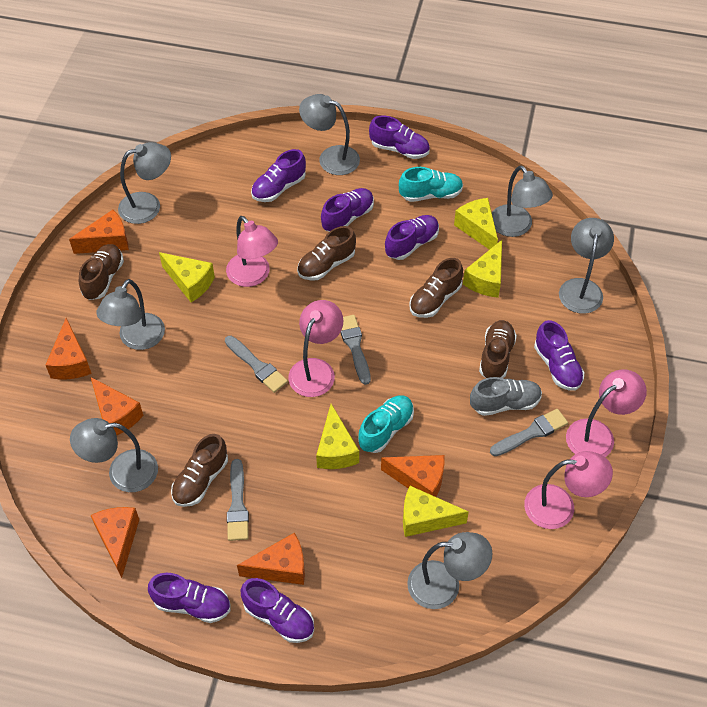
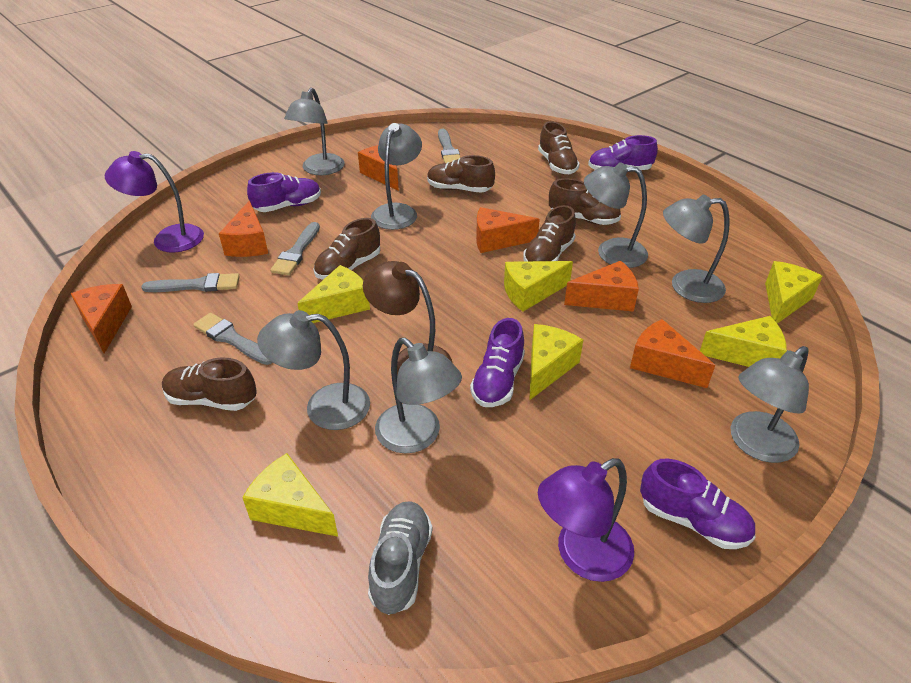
brown lamp: 0 -> 1
brown shoe: 5 -> 6
pink lamp: 4 -> 0
purple lamp: 0 -> 2
purple shoe: 7 -> 4
turquoise shoe: 2 -> 0
yellow cheese: 5 -> 6

